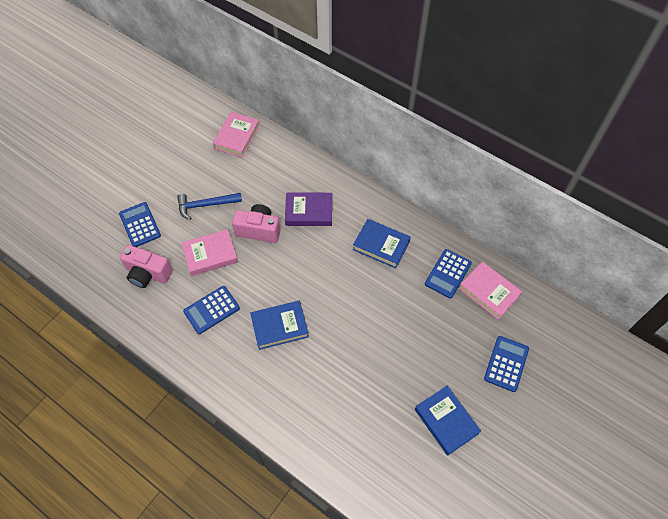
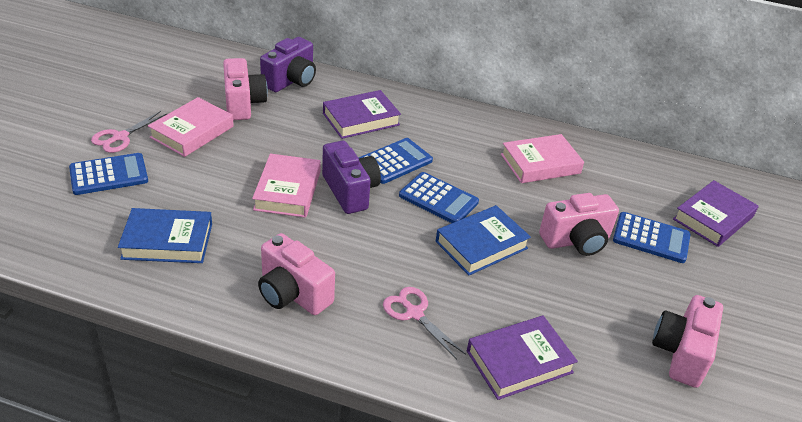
blue book: 3 -> 2
blue hammer: 1 -> 0
pink camera: 2 -> 4
pink scissors: 0 -> 2
purple book: 1 -> 3
purple camera: 0 -> 2

